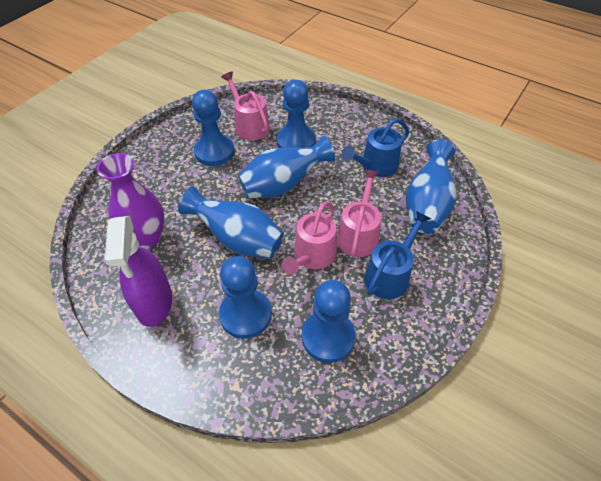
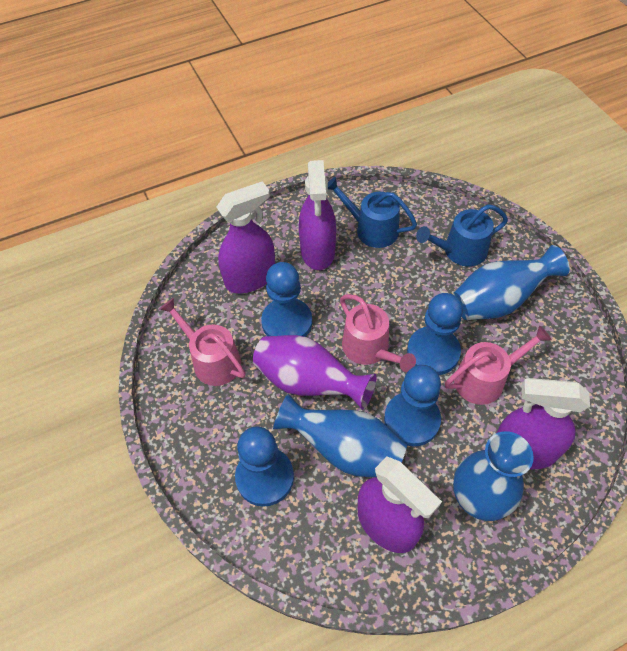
purple spray bottle: 1 -> 4

